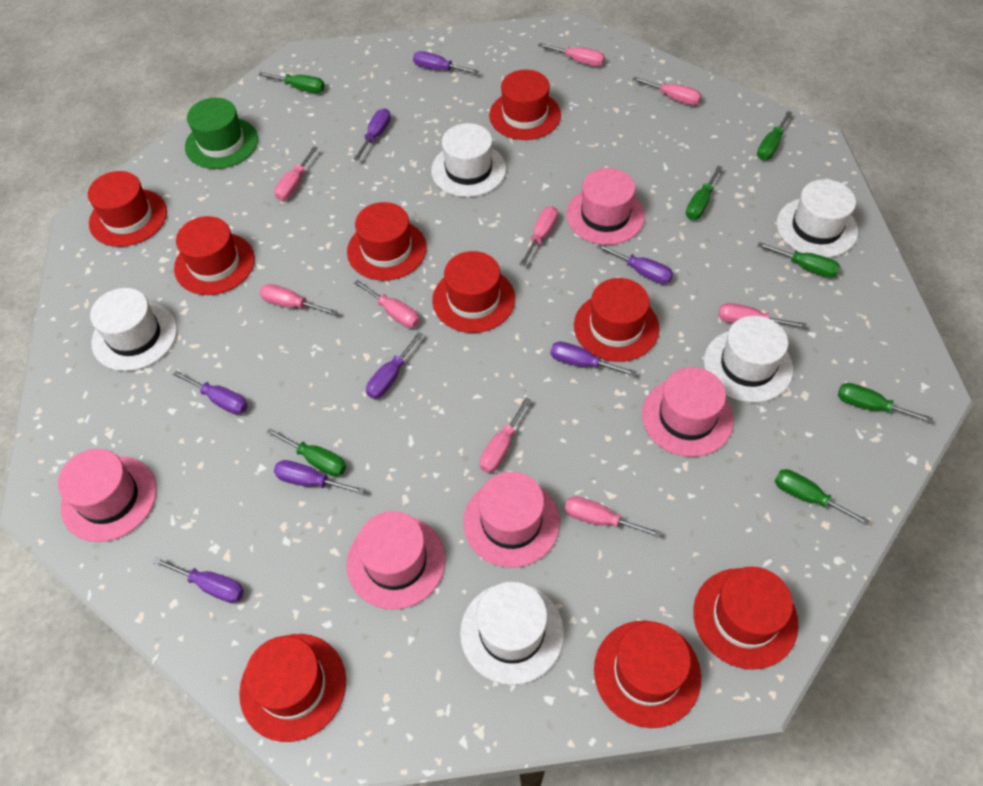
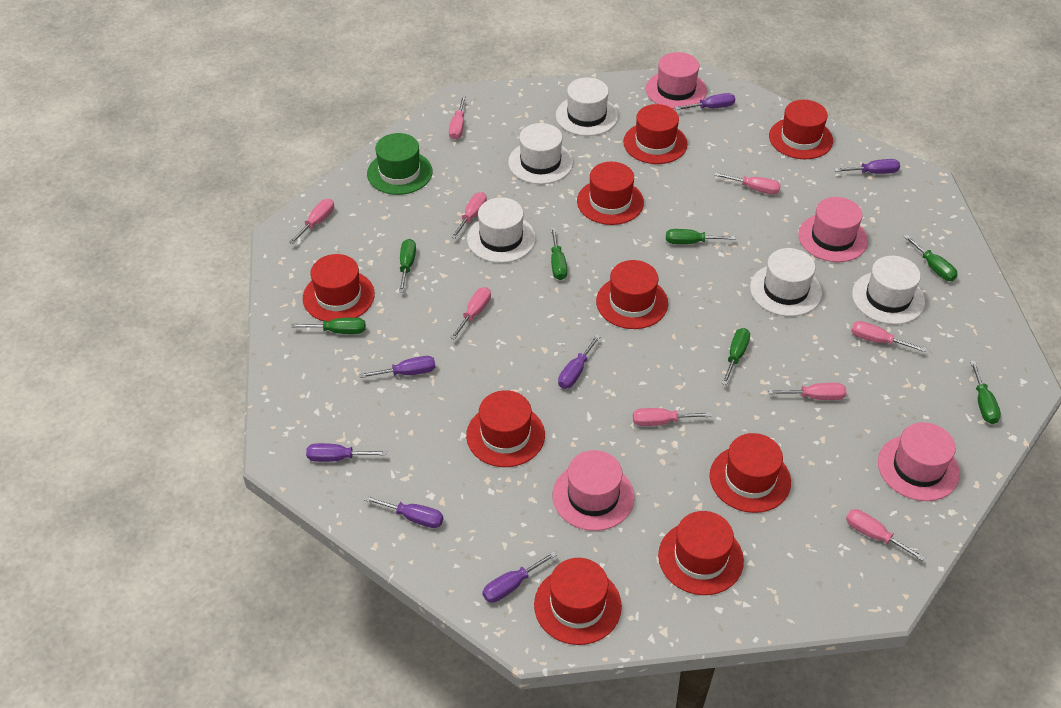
pink hat: 5 -> 4
purple screwdriver: 8 -> 7

